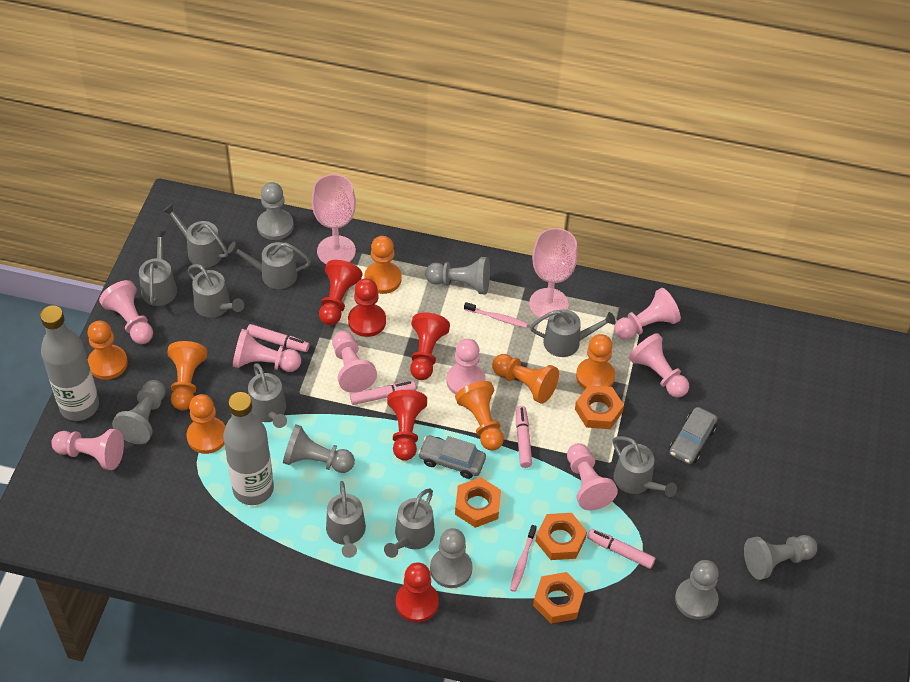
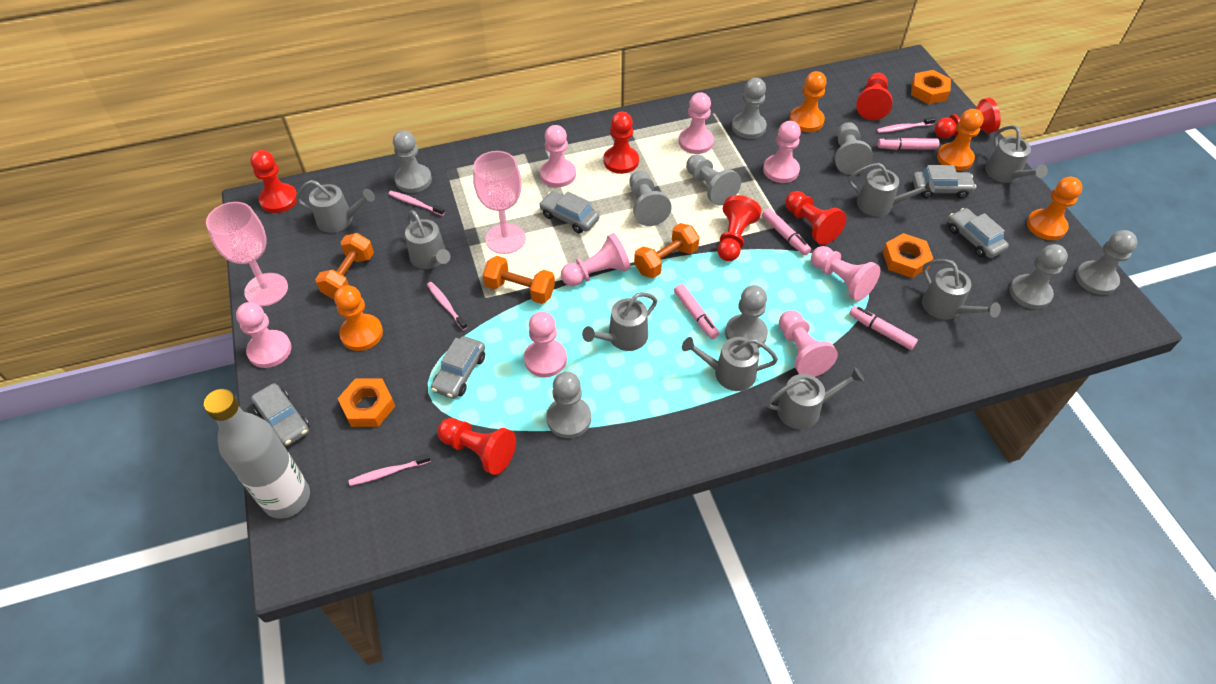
grey bottle: 2 -> 1
grey car: 2 -> 5
grey pawn: 7 -> 9
grey watering can: 9 -> 8
orange dumbbell: 0 -> 3
orange nut: 4 -> 3
orange pawn: 7 -> 4
pink toothbrush: 2 -> 4
red pawn: 5 -> 7

